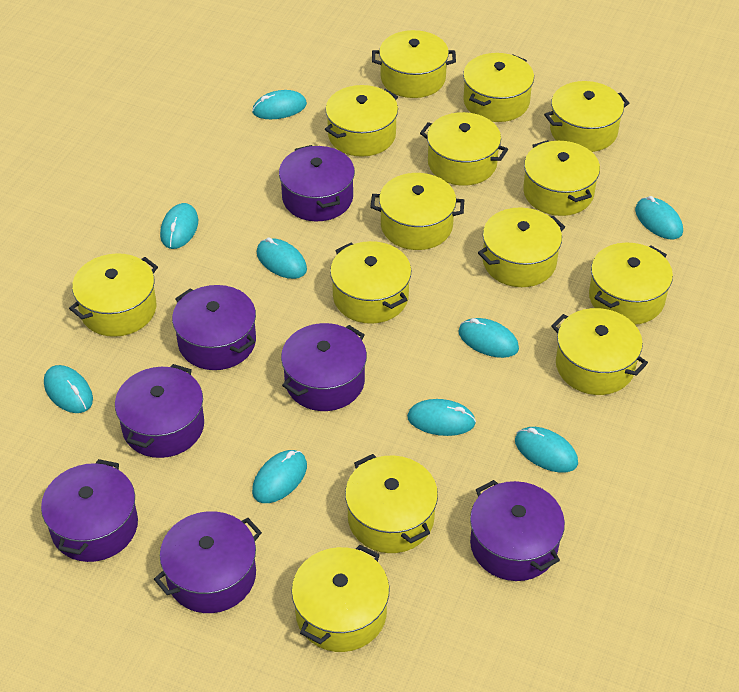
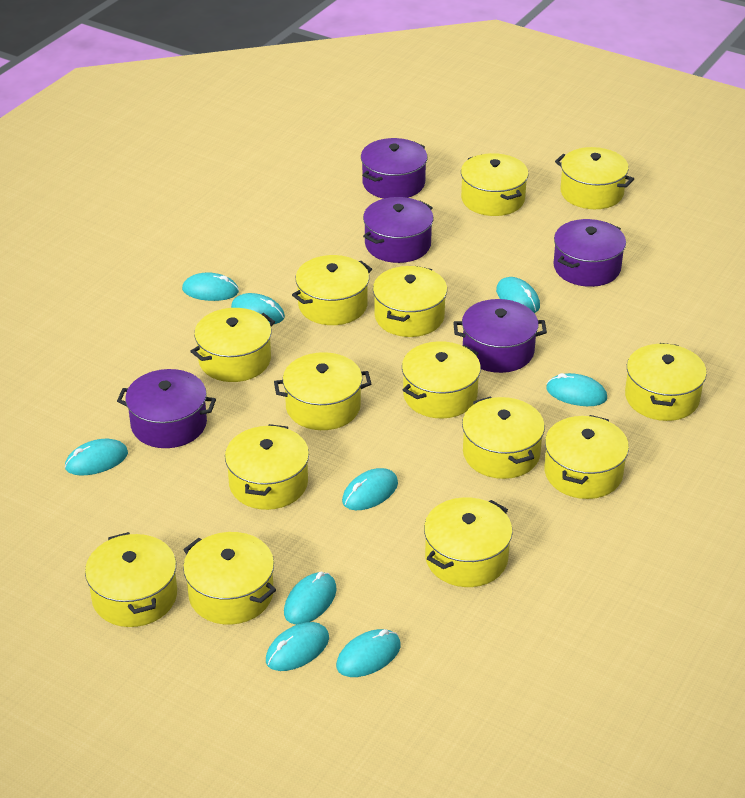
purple pot: 7 -> 5

